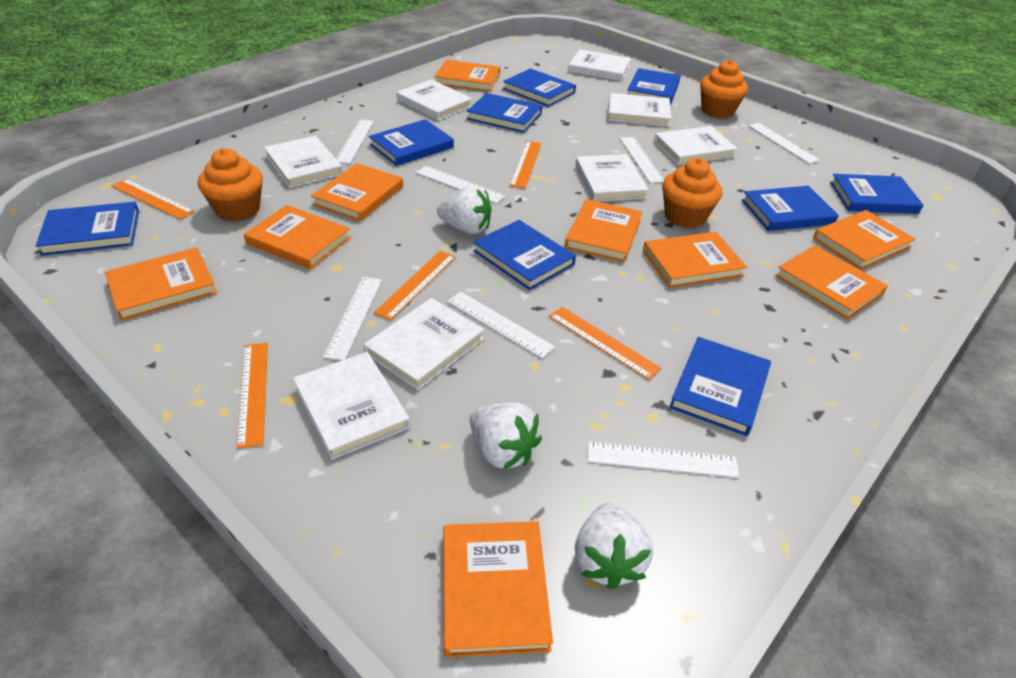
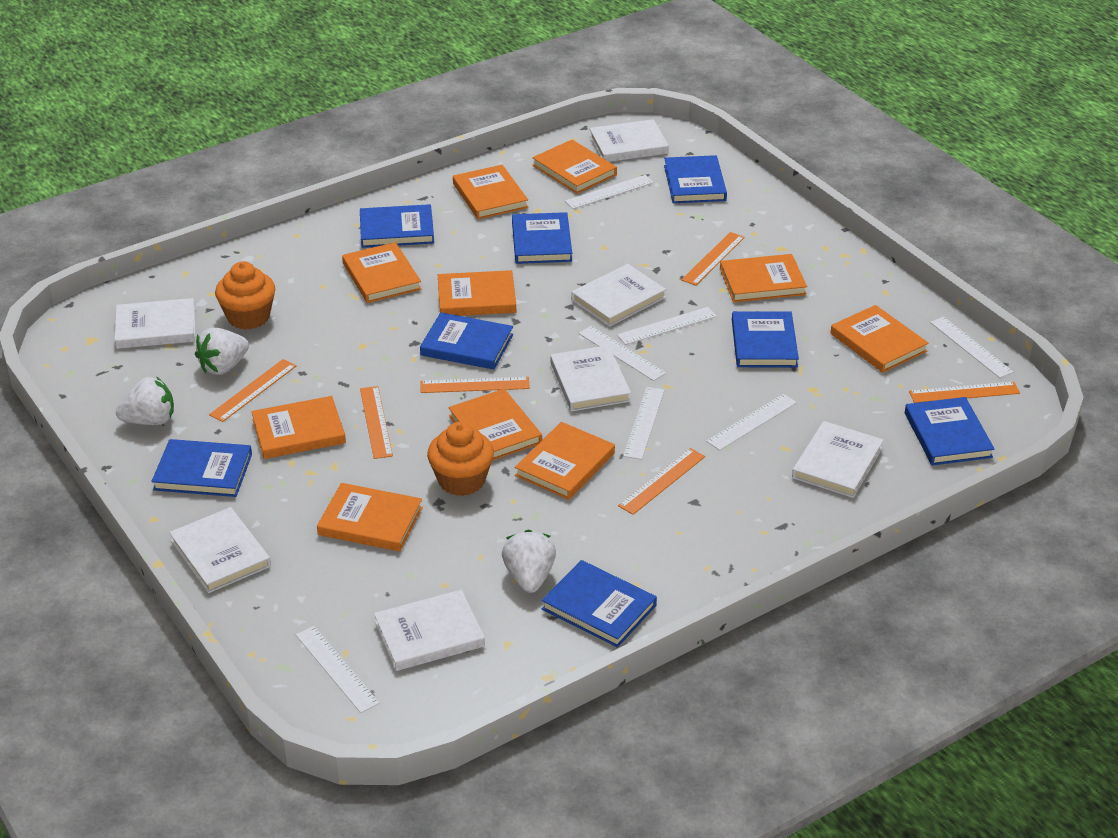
blue book: 9 -> 8
orange book: 9 -> 10
orange cupcake: 3 -> 2
orange ruler: 5 -> 6
white book: 8 -> 7

